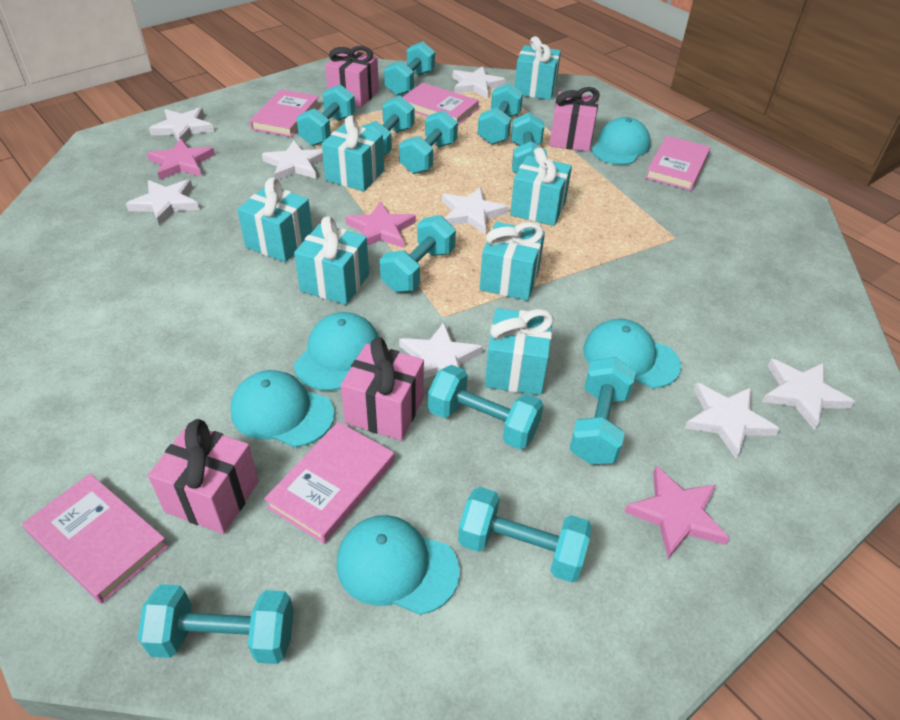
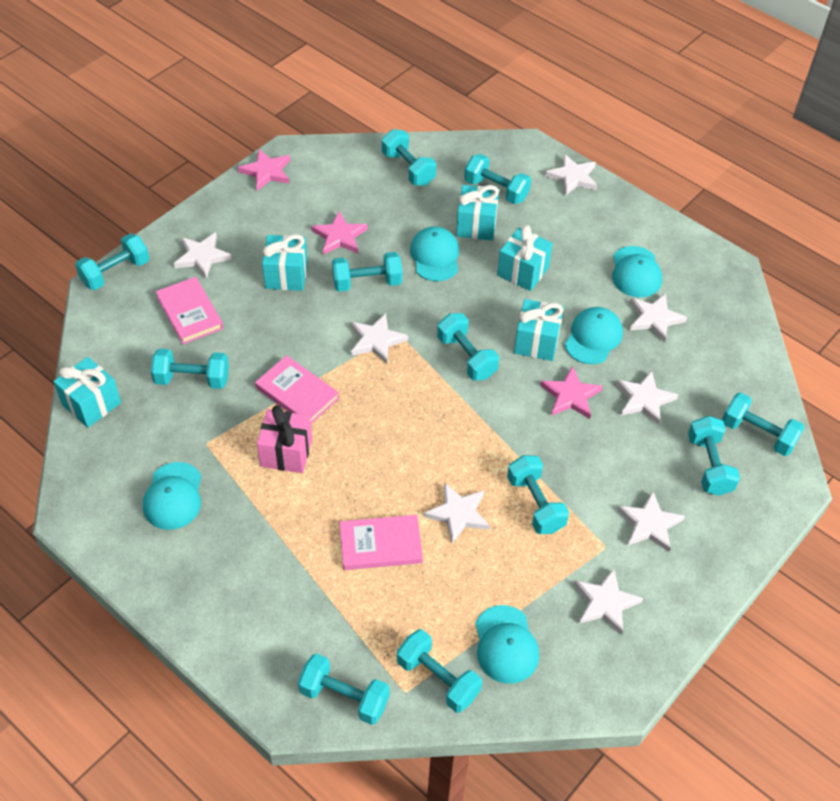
pink book: 5 -> 3
pink gift: 4 -> 1
turquoise gift: 7 -> 5

